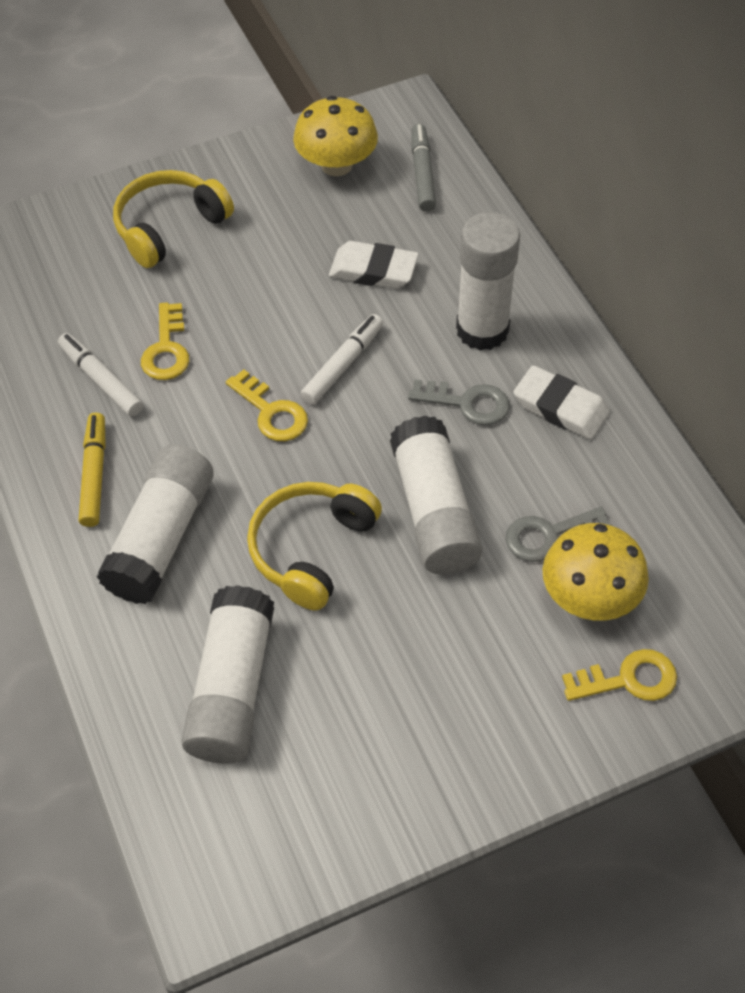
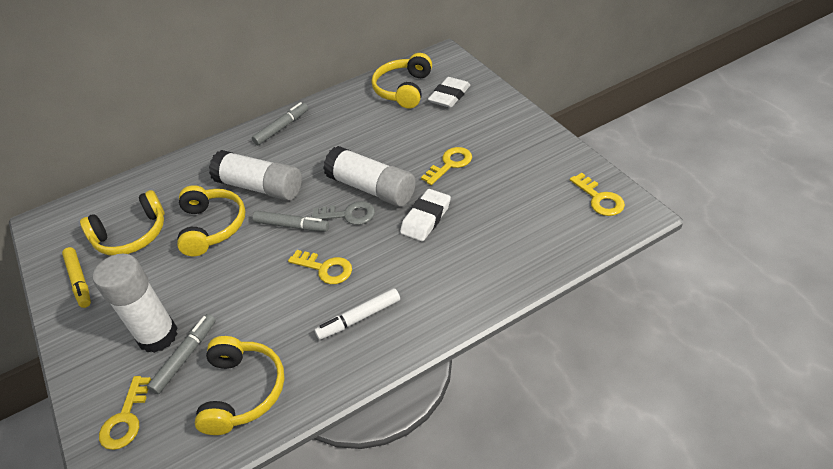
grey key: 2 -> 1
grey marker: 1 -> 3
white glue stick: 4 -> 3
white marker: 2 -> 1
yellow headphones: 2 -> 4
yellow key: 3 -> 4
yellow mushroom: 2 -> 0

